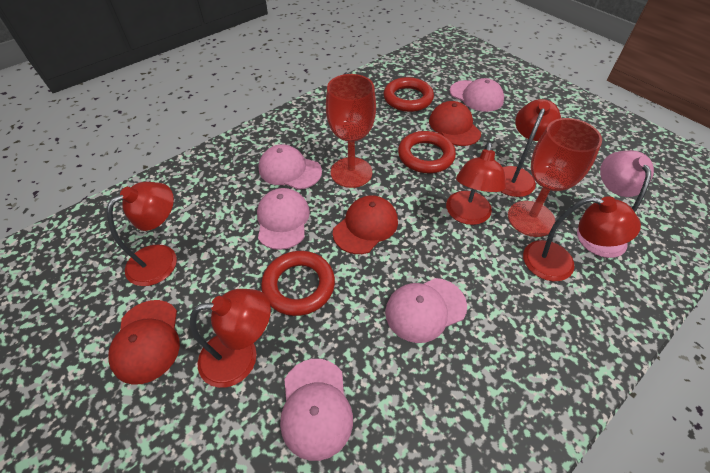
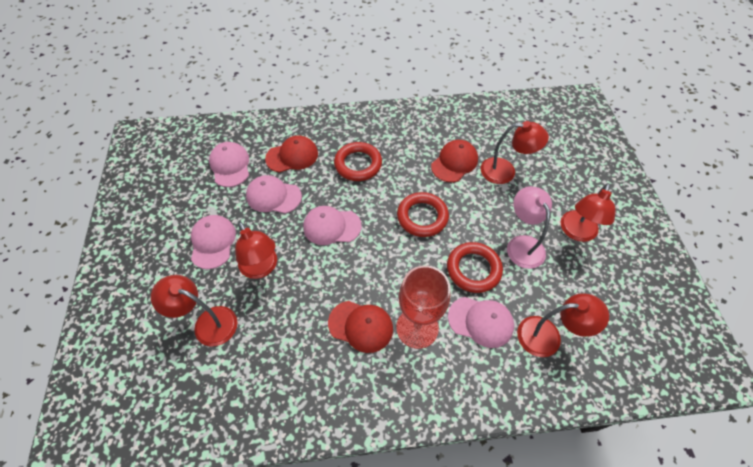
red goblet: 2 -> 1

